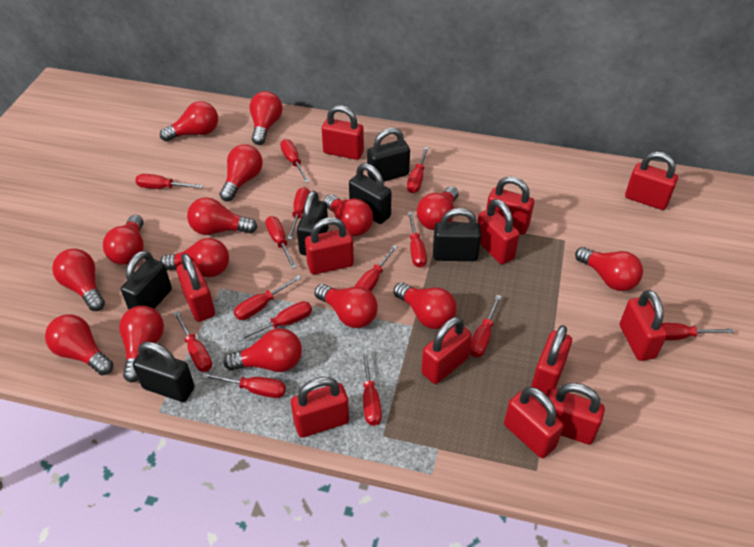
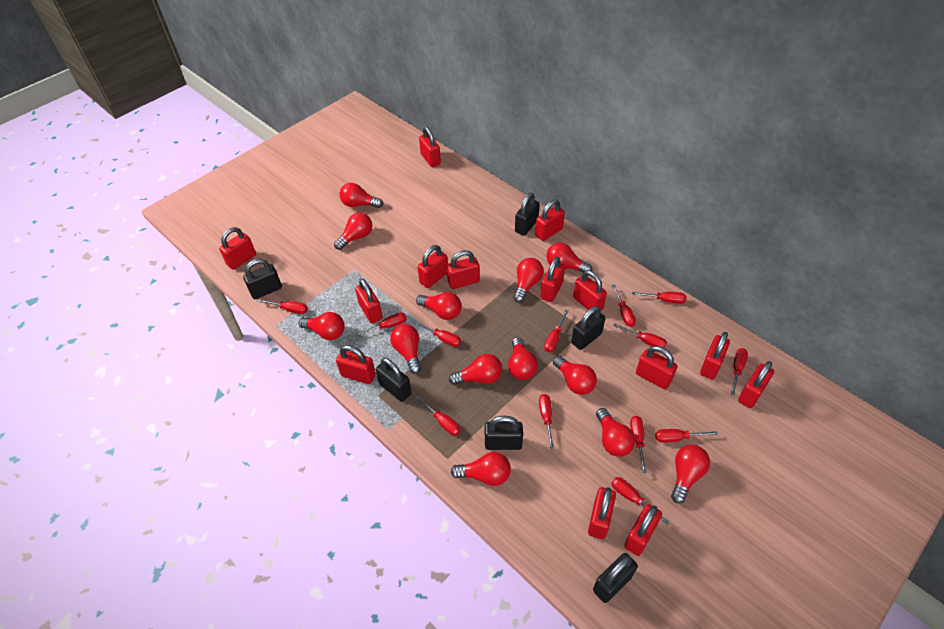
red light bulb: 15 -> 13
red padlock: 12 -> 14
red screwdriver: 14 -> 13

